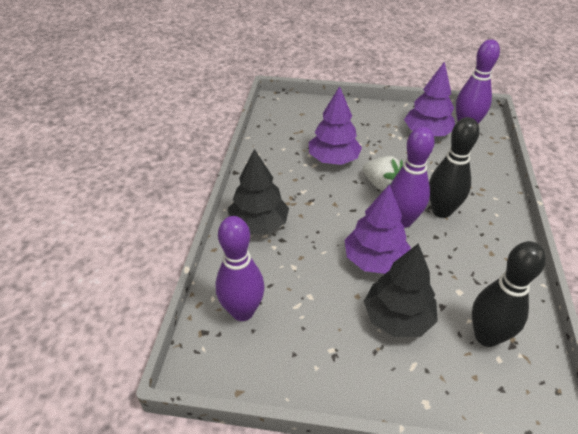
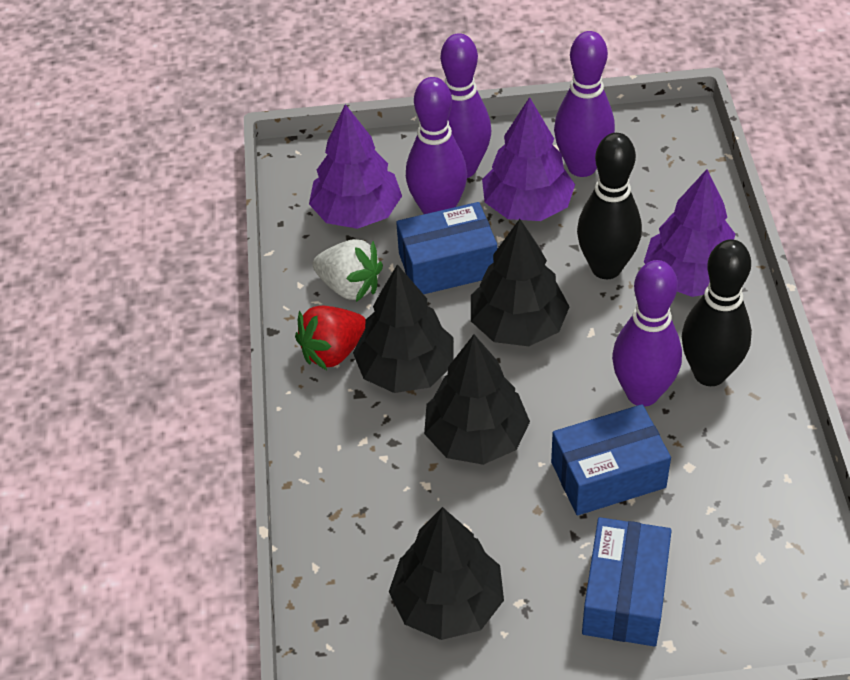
black tree: 2 -> 4
blue box: 0 -> 3
purple bowling pin: 3 -> 4
red strawberry: 0 -> 1

